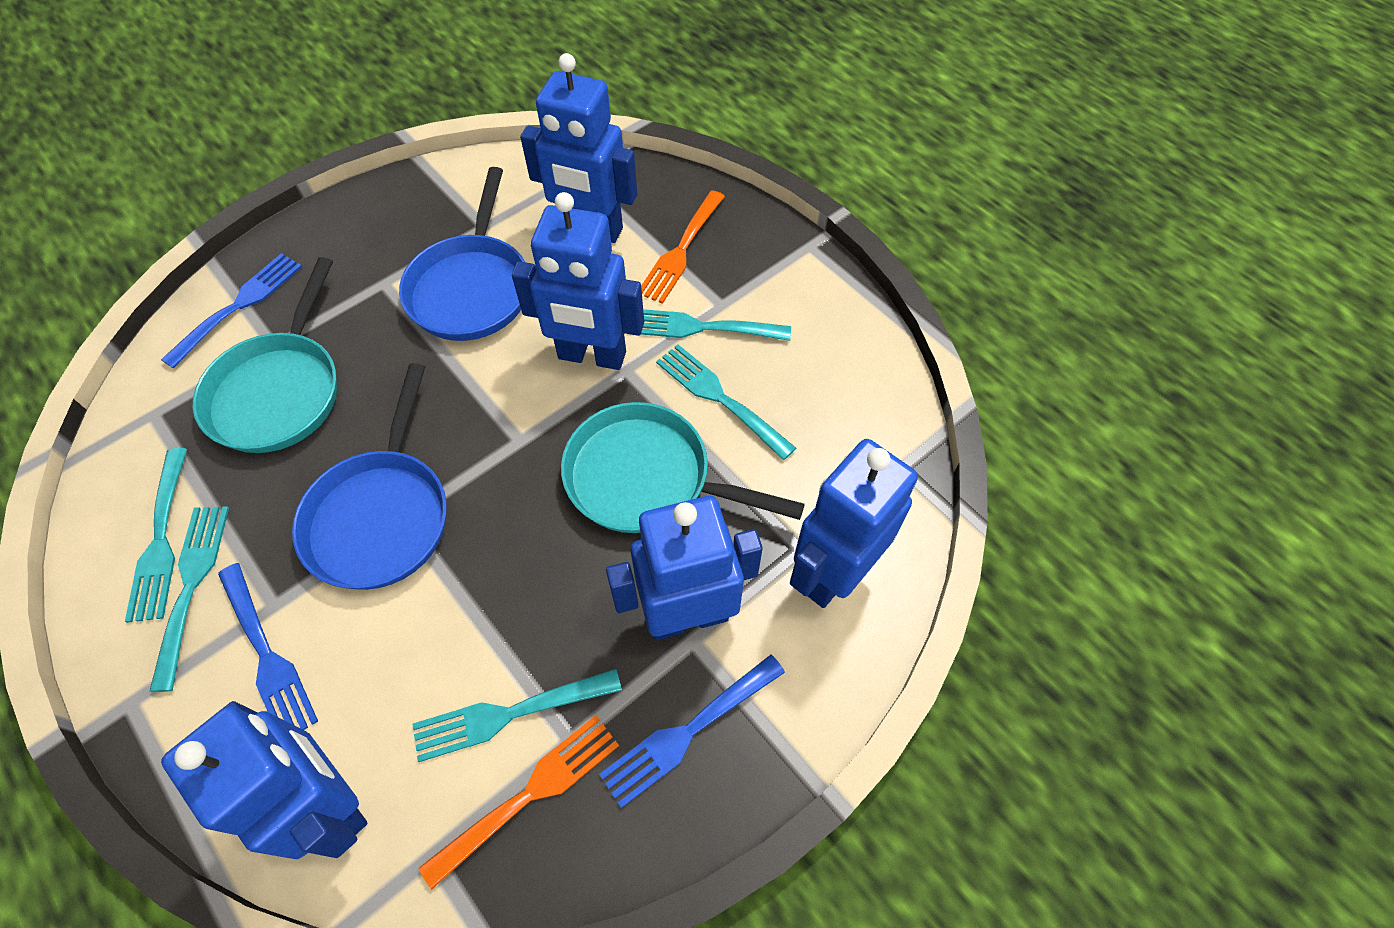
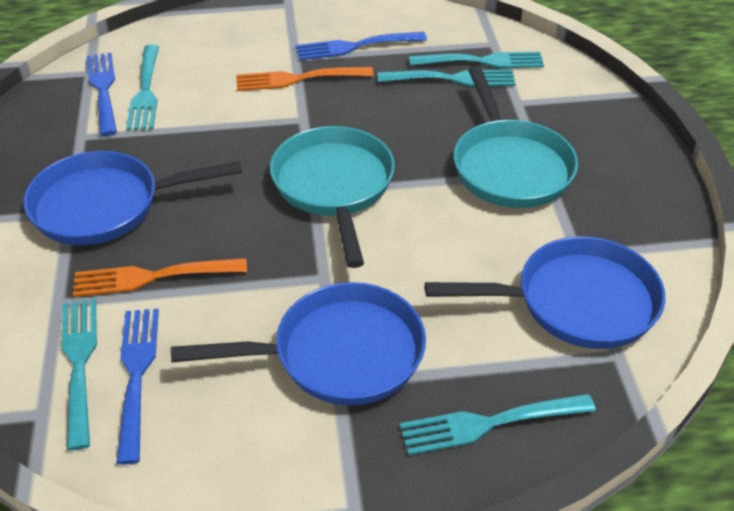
blue pan: 2 -> 3
blue robot: 5 -> 0

